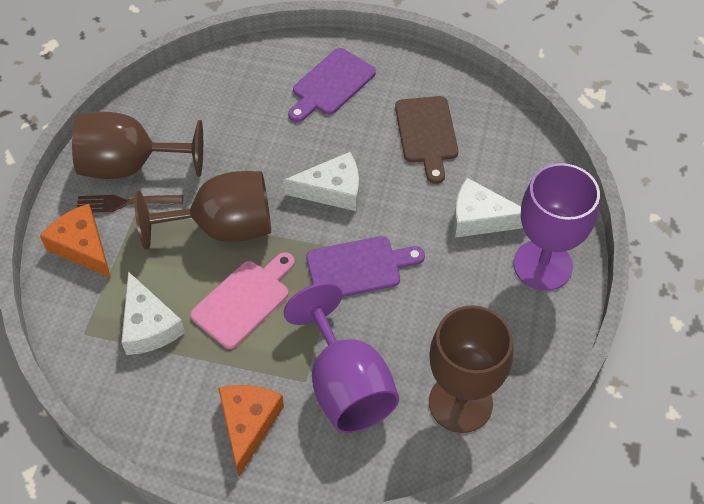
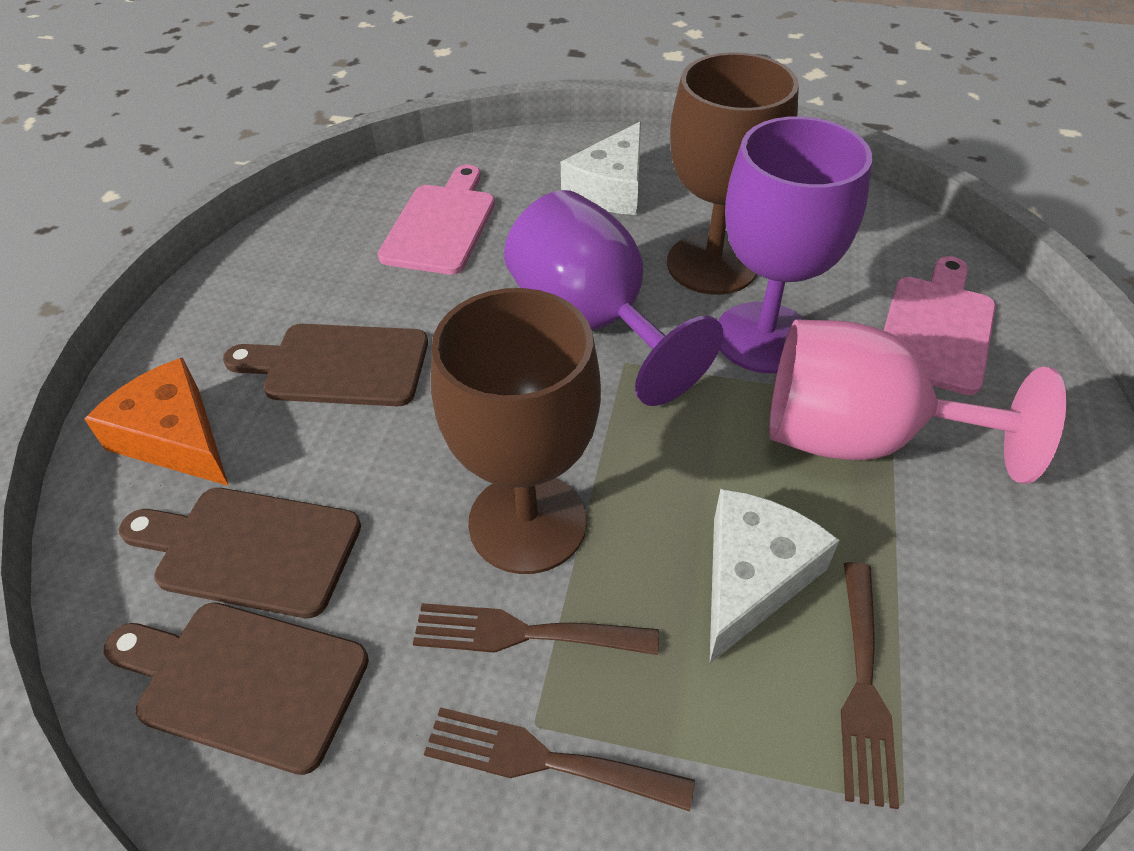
brown cutting board: 1 -> 3
brown fork: 1 -> 3
brown goblet: 3 -> 2
orange cheese: 2 -> 1
pink cutting board: 1 -> 2
pink goblet: 0 -> 1
purple cutting board: 2 -> 0
white cheese: 3 -> 2

